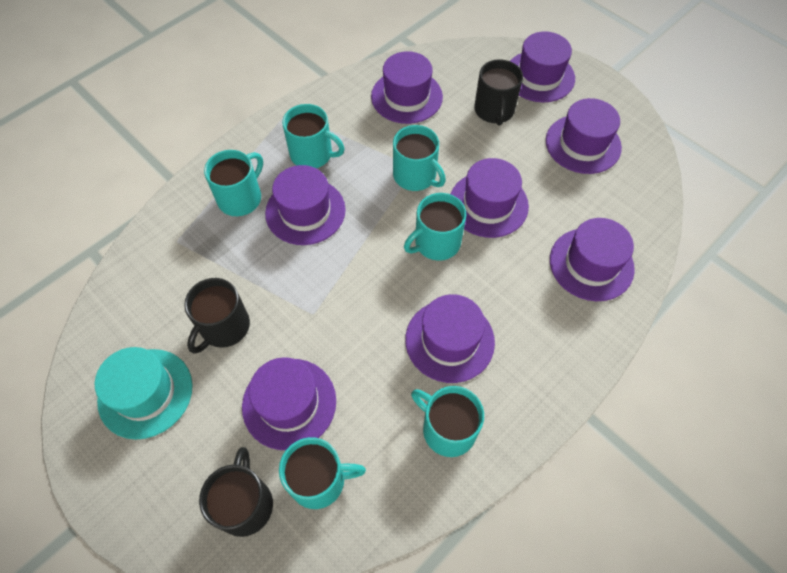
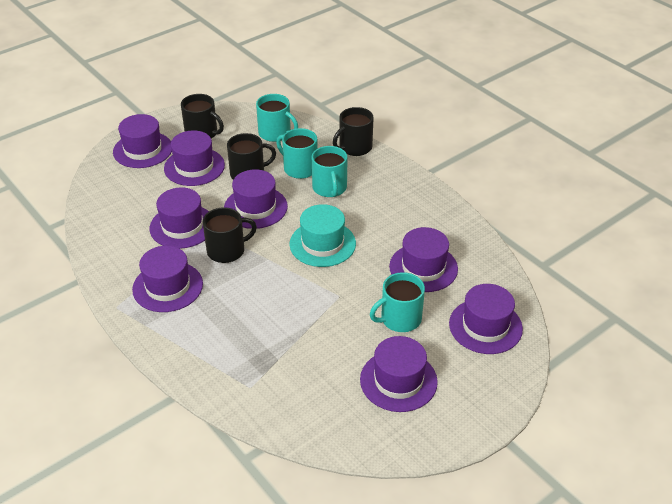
black mug: 3 -> 4
turquoise mug: 6 -> 4

